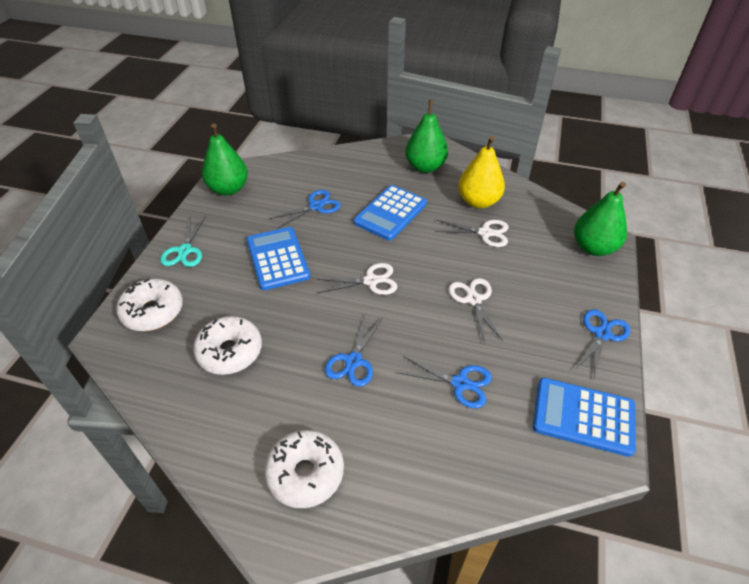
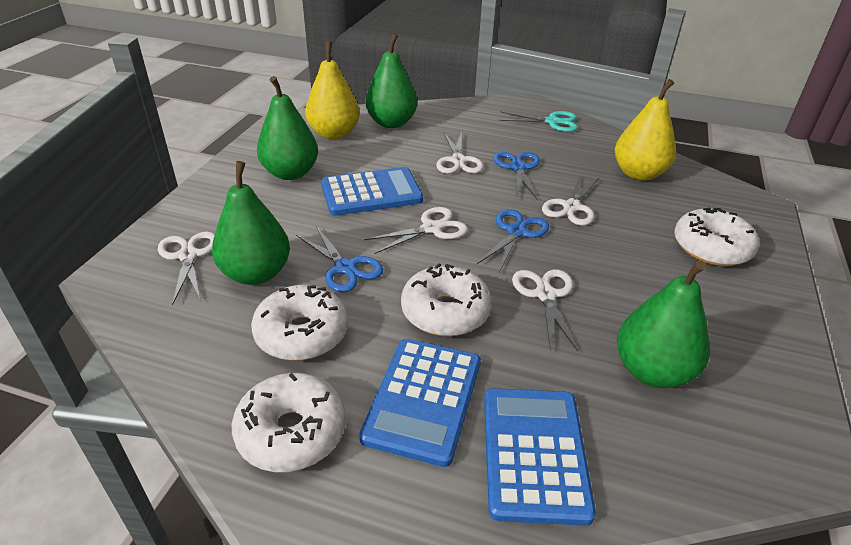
blue scissors: 4 -> 3
green pear: 3 -> 4
white donut: 3 -> 4
white scissors: 3 -> 5
yellow pear: 1 -> 2

